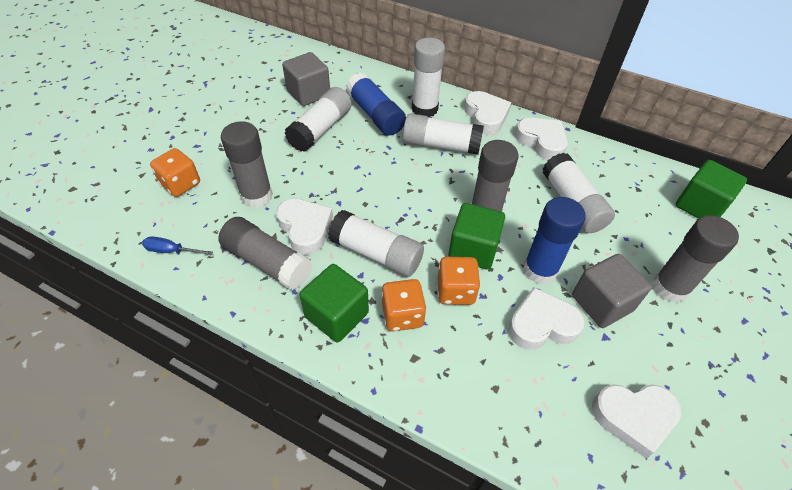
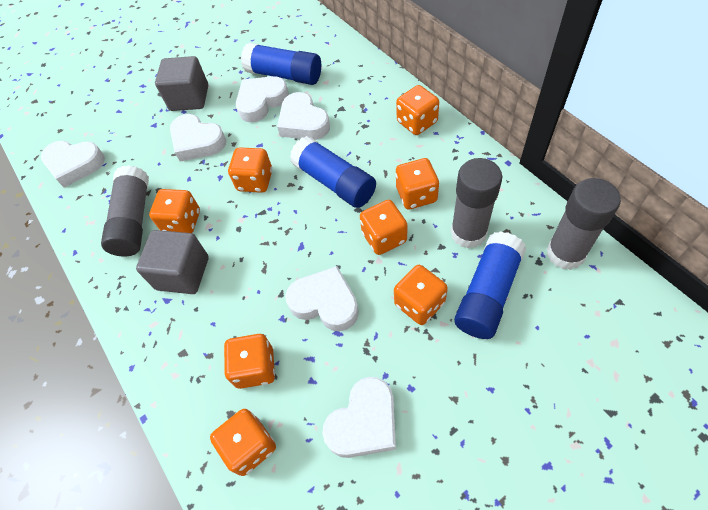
blue glue stick: 2 -> 3
blue screwdriver: 1 -> 0
green cube: 3 -> 0
grey glue stick: 4 -> 3
orange dice: 3 -> 8
white glue stick: 5 -> 0
white heart: 5 -> 6

